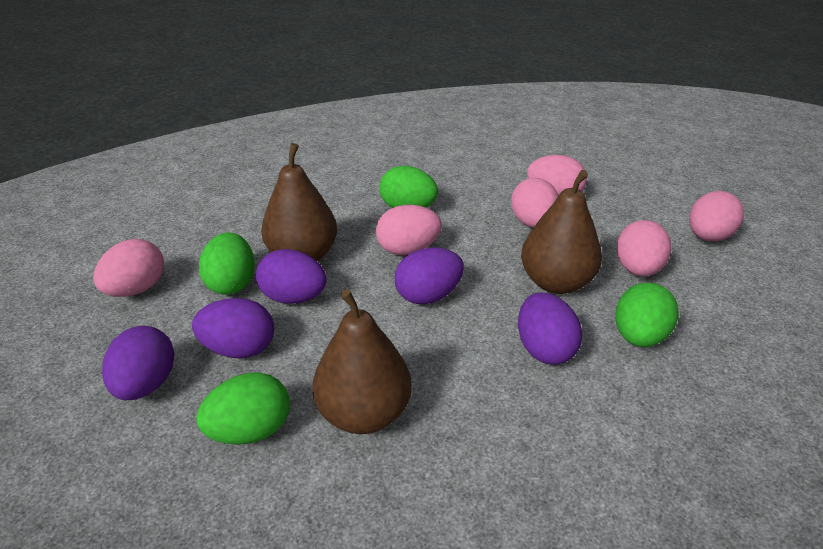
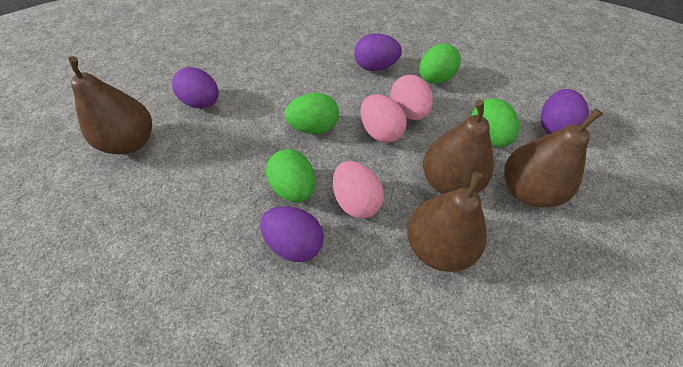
brown pear: 3 -> 4
pink egg: 6 -> 3
purple egg: 5 -> 4

